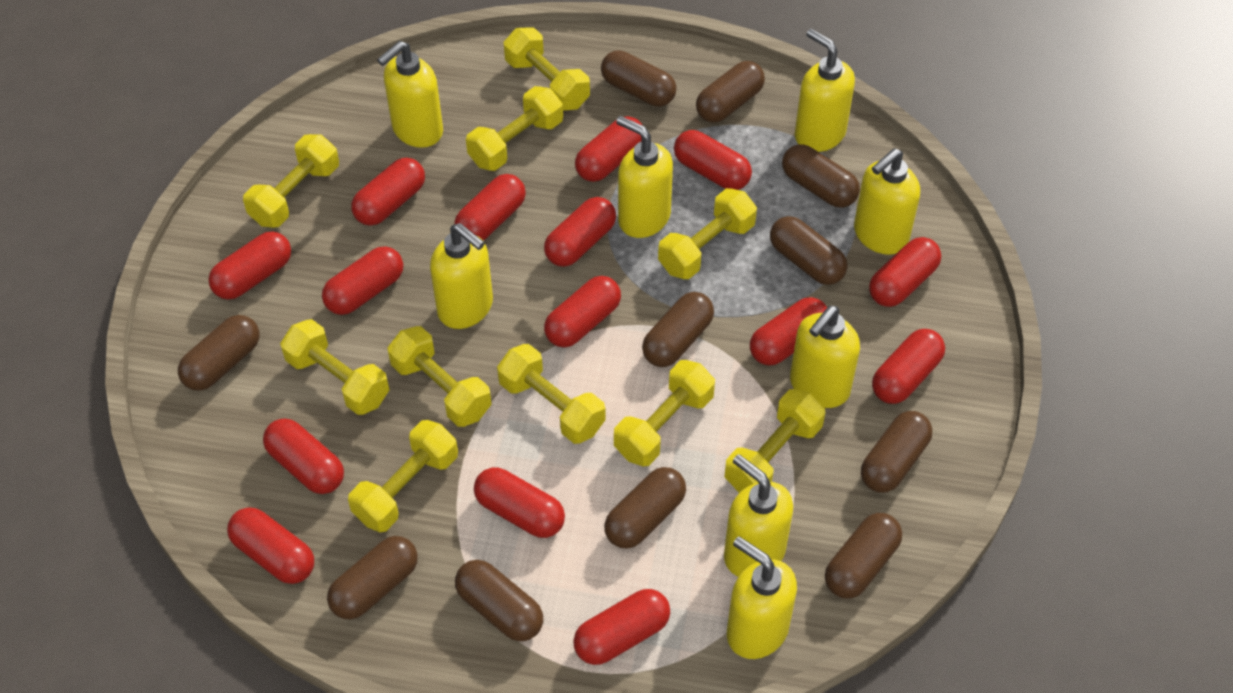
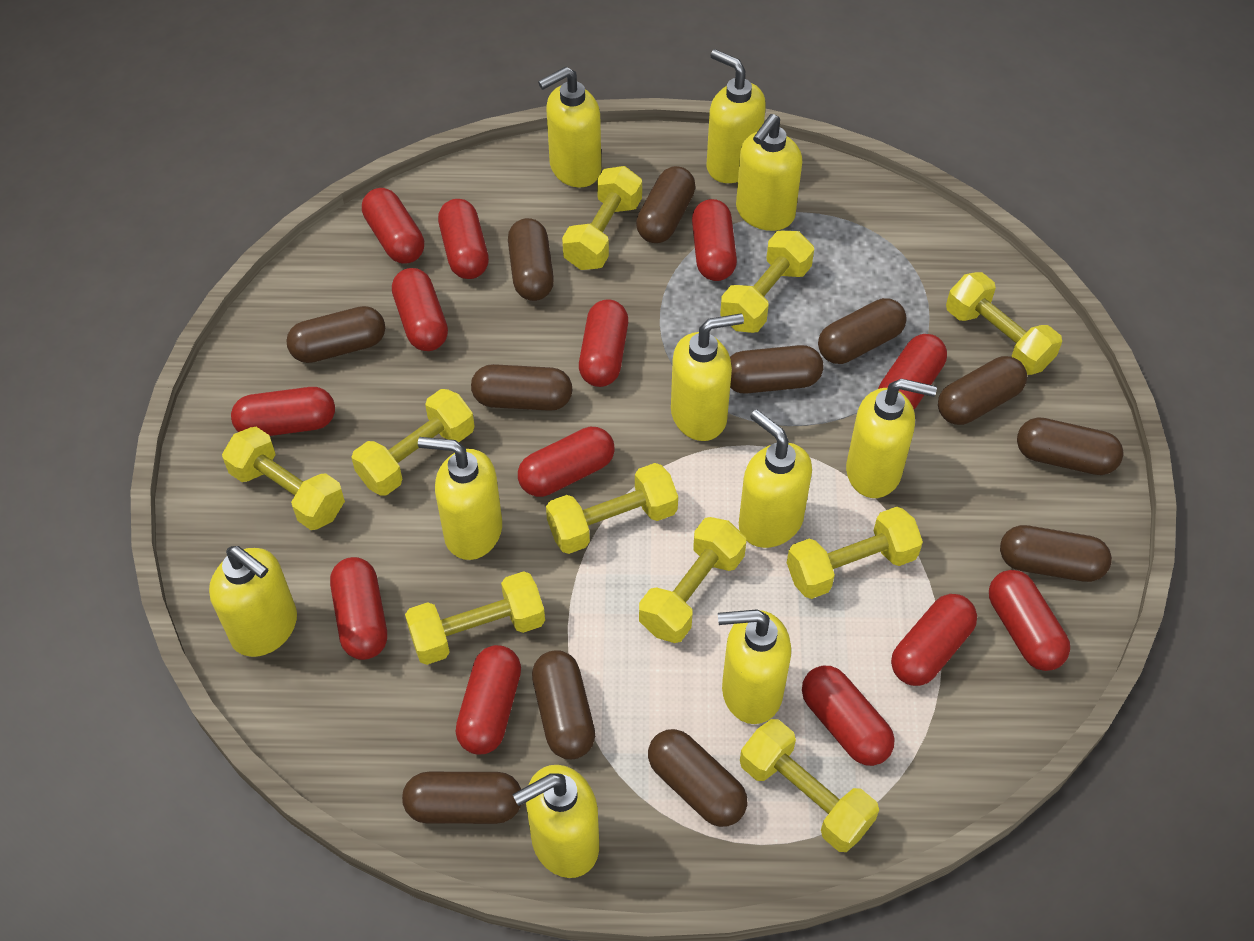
brown capsule: 11 -> 12
red capsule: 15 -> 13
yellow soap dispenser: 8 -> 10

